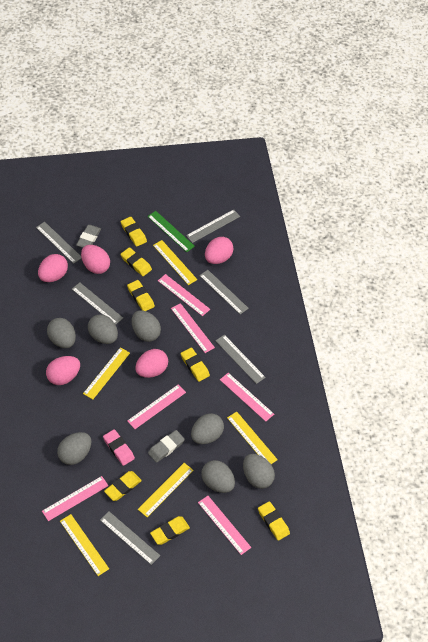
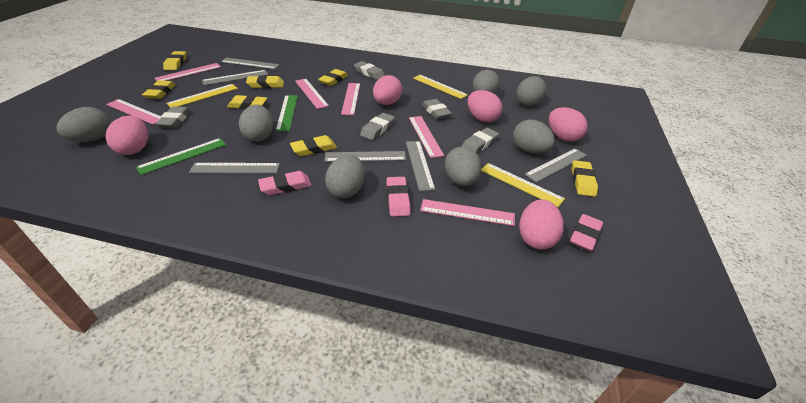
green ruler: 1 -> 2
grey eraser: 2 -> 5
pink eraser: 1 -> 3
yellow ruler: 5 -> 3

